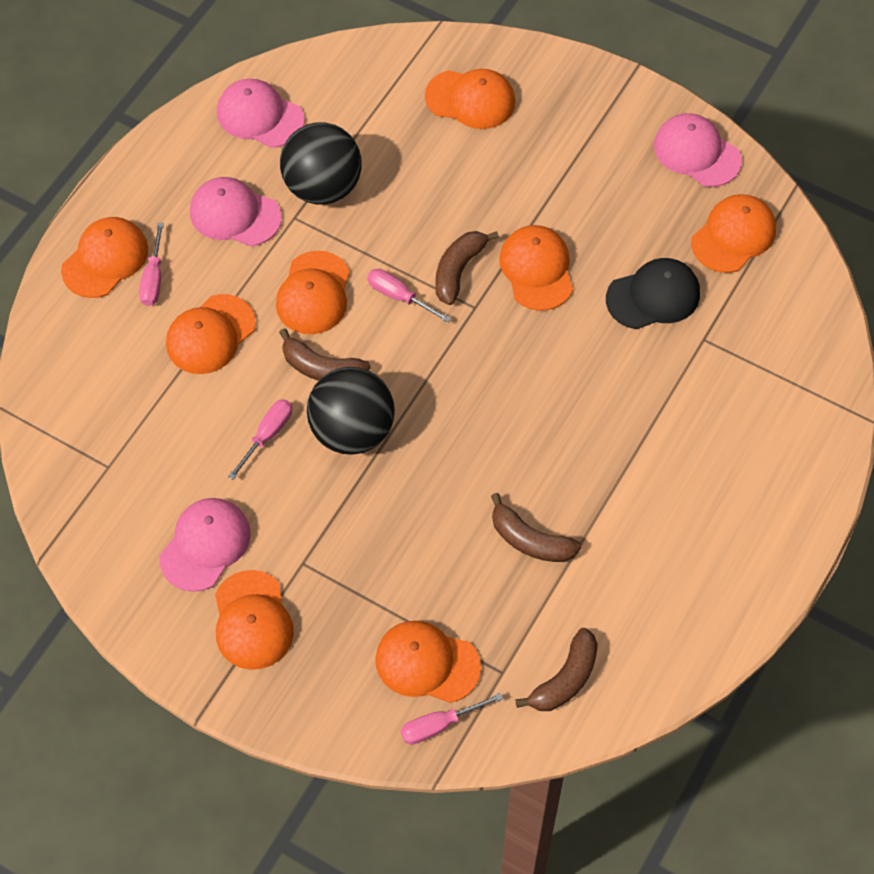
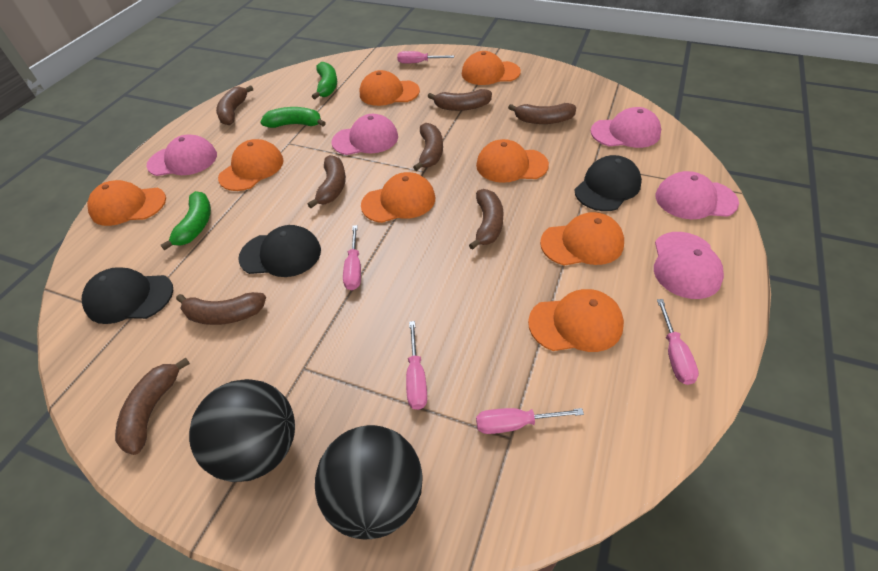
black cap: 1 -> 3
brown banana: 4 -> 8
green banana: 0 -> 3
pink cap: 4 -> 5
pink screwdriver: 4 -> 5

